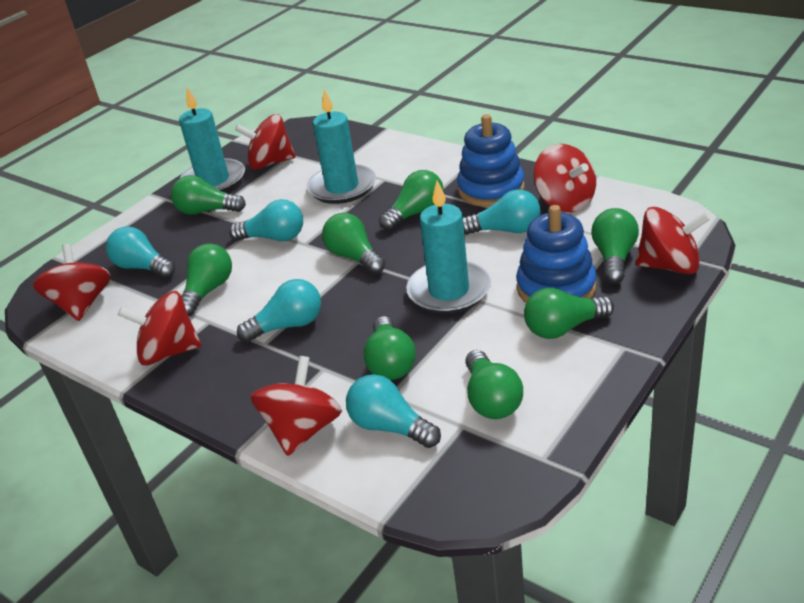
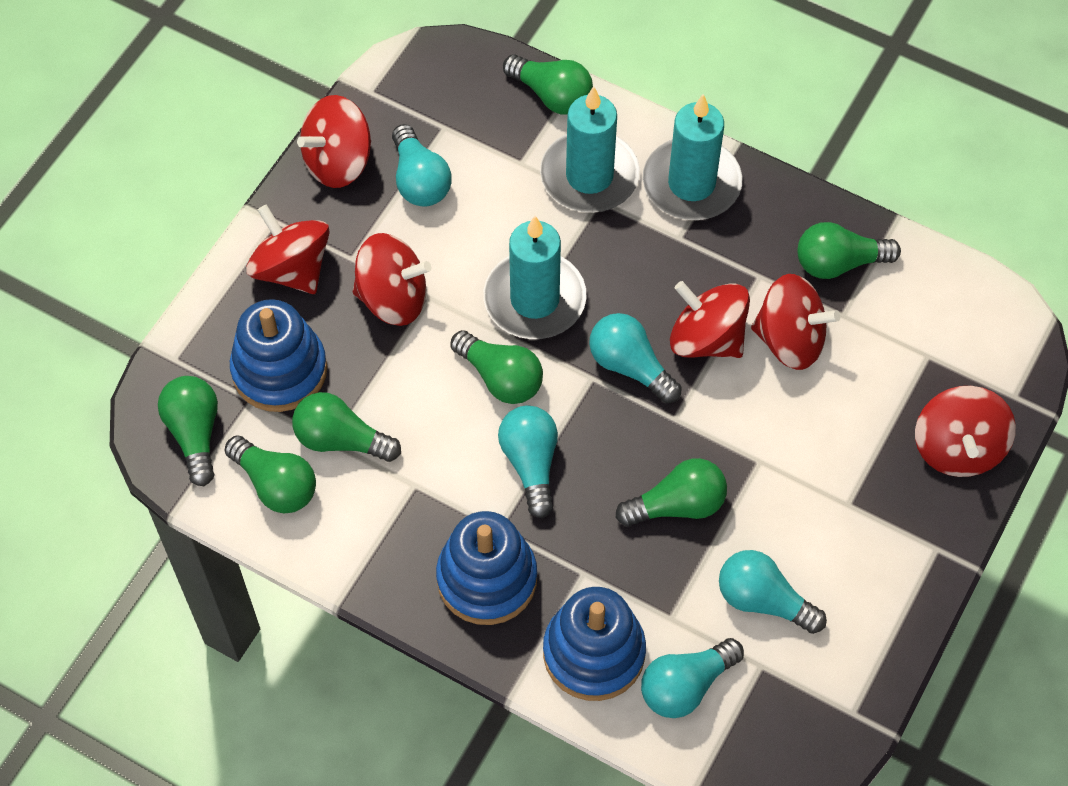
blue stacking toy: 2 -> 3
green light bulb: 8 -> 7

